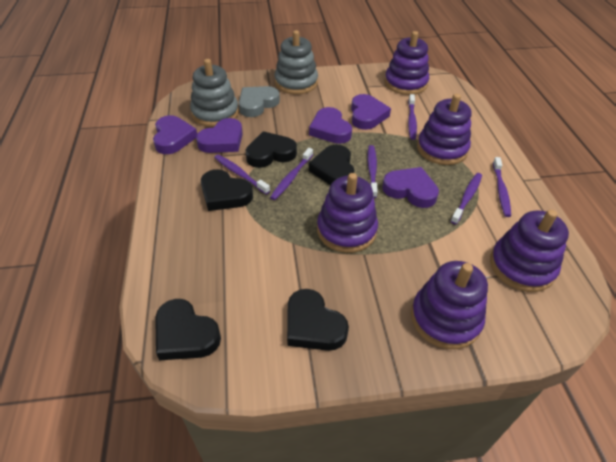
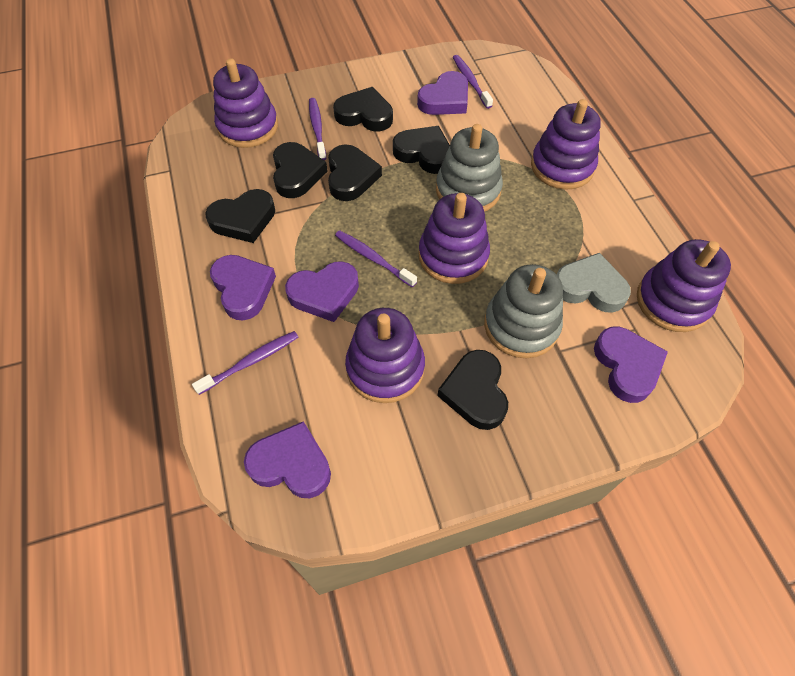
black heart: 5 -> 6
purple toothbrush: 6 -> 4

